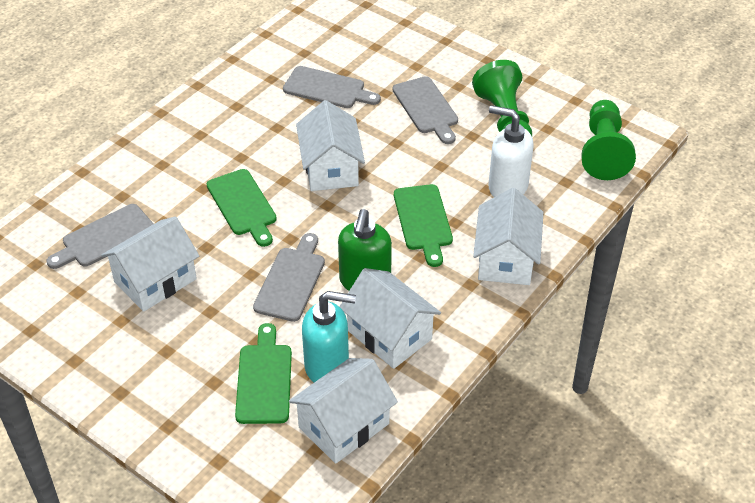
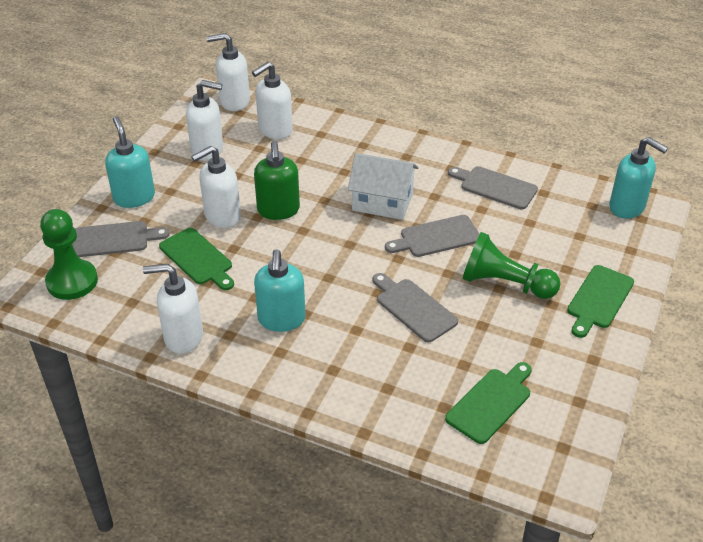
turquoise soap dispenser: 1 -> 3
white house: 5 -> 1
white soap dispenser: 1 -> 5

